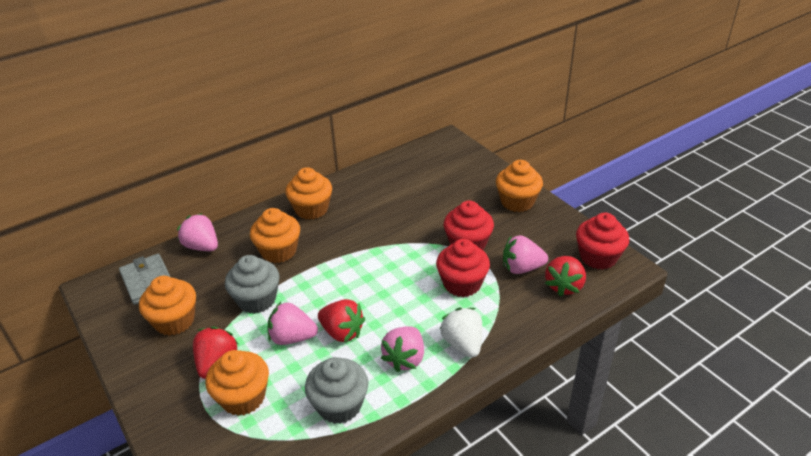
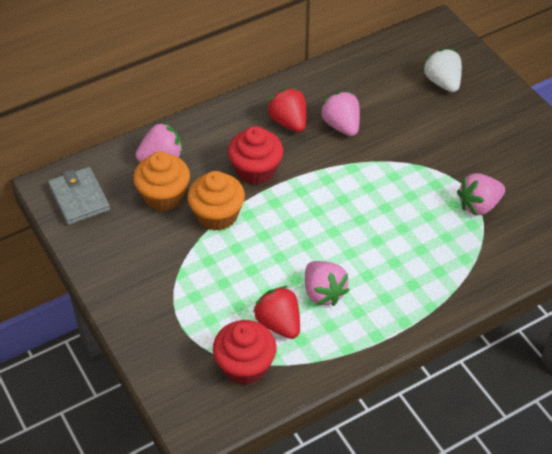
grey cupcake: 2 -> 0
orange cupcake: 5 -> 2
red cupcake: 3 -> 2
red strawberry: 3 -> 2

